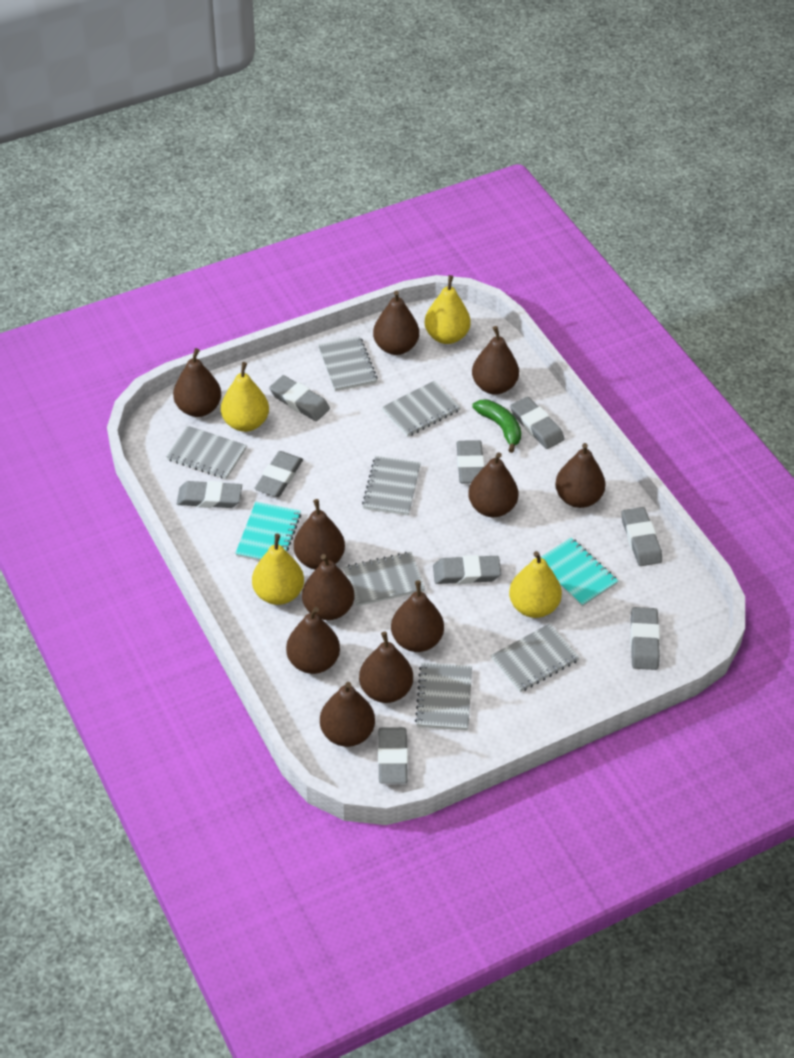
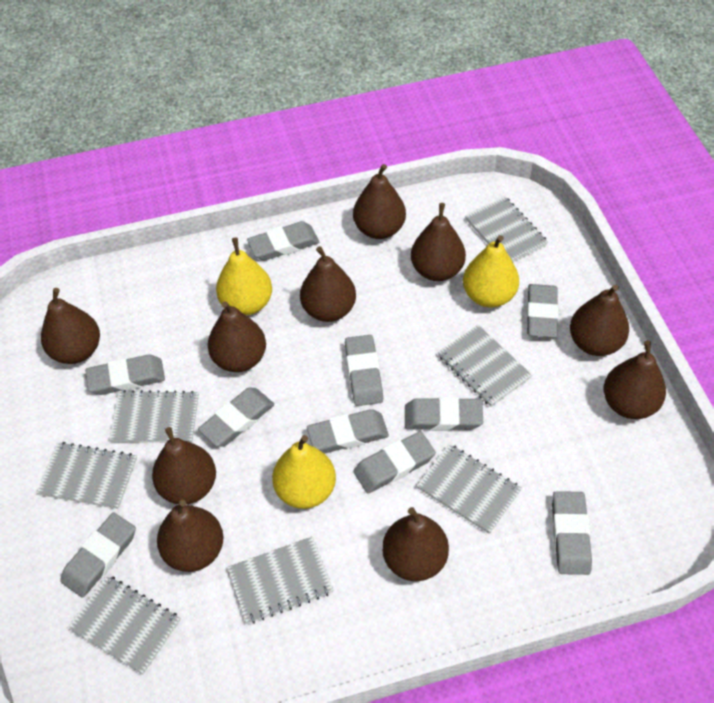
brown pear: 11 -> 10
green banana: 1 -> 0
grey eraser: 9 -> 10
turquoise notebook: 2 -> 0
yellow pear: 4 -> 3

